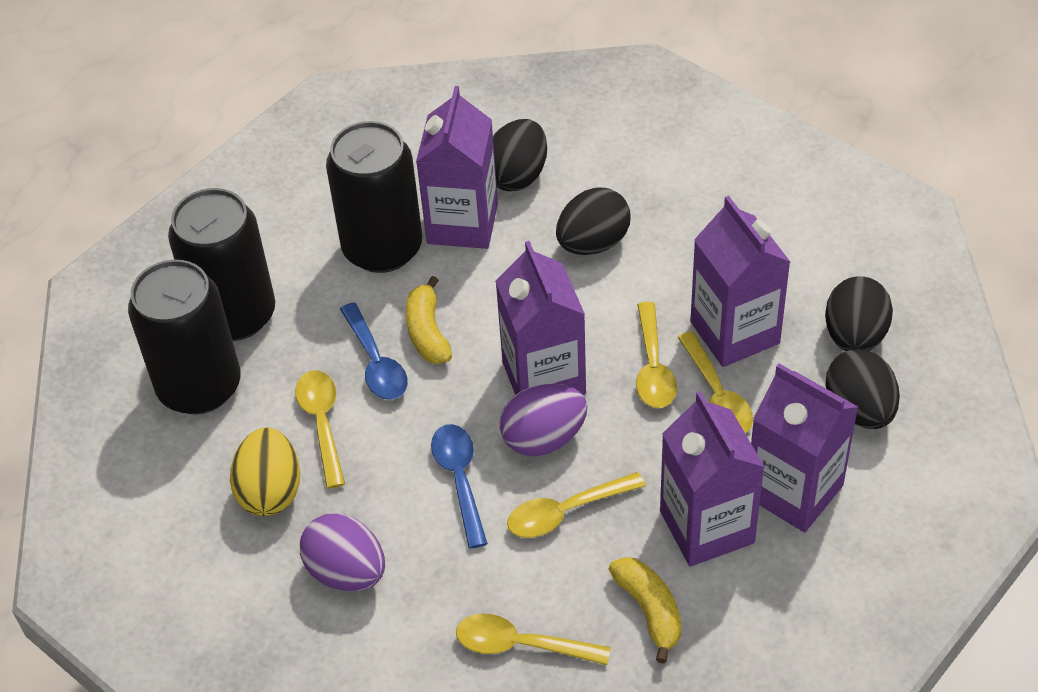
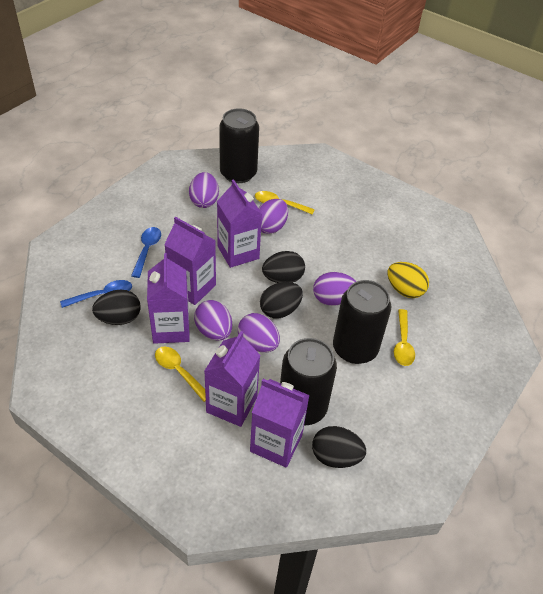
purple egg: 2 -> 5
yellow banana: 2 -> 0
yellow spoon: 5 -> 3

